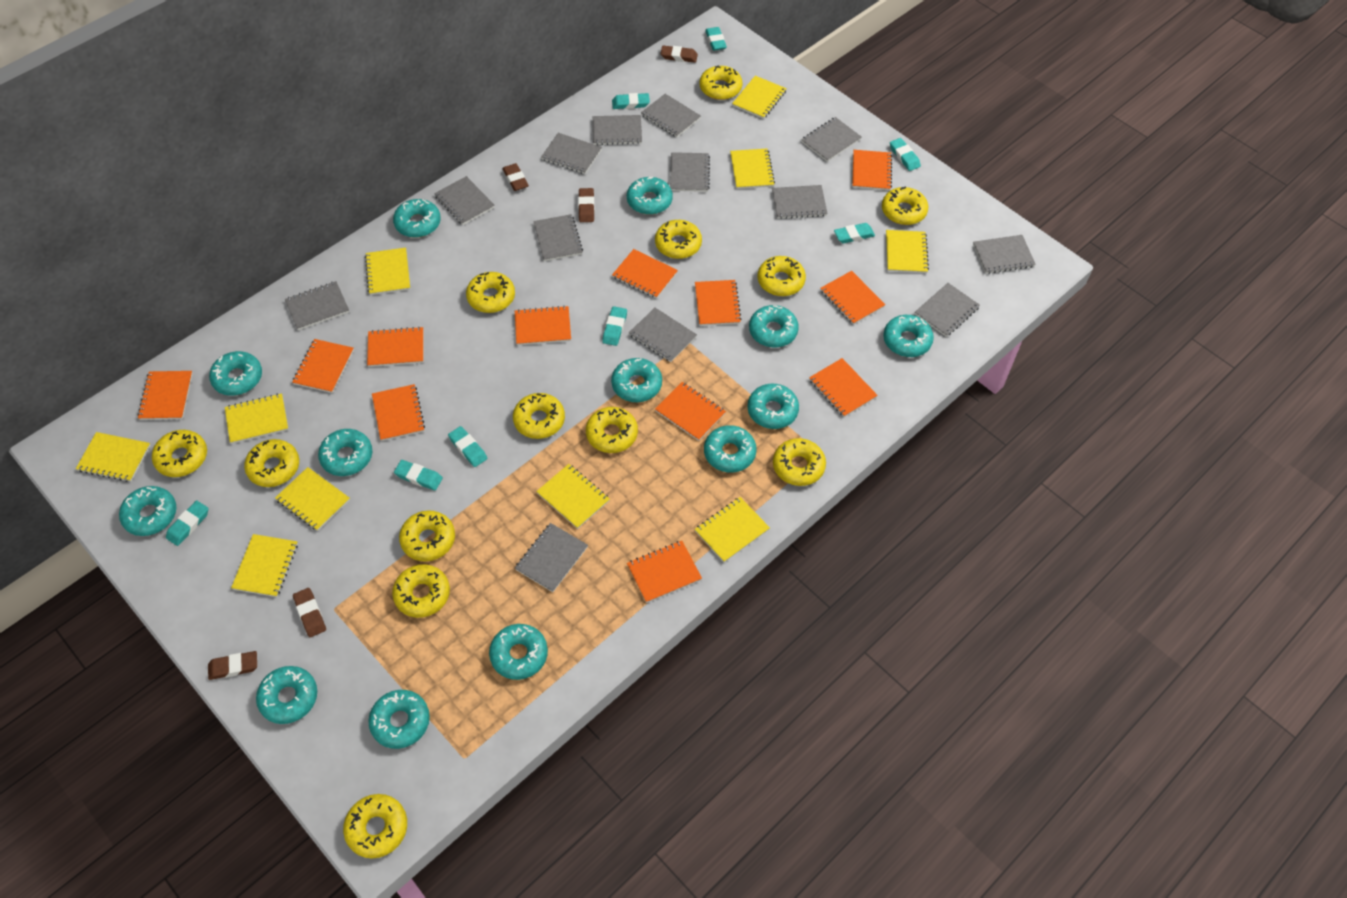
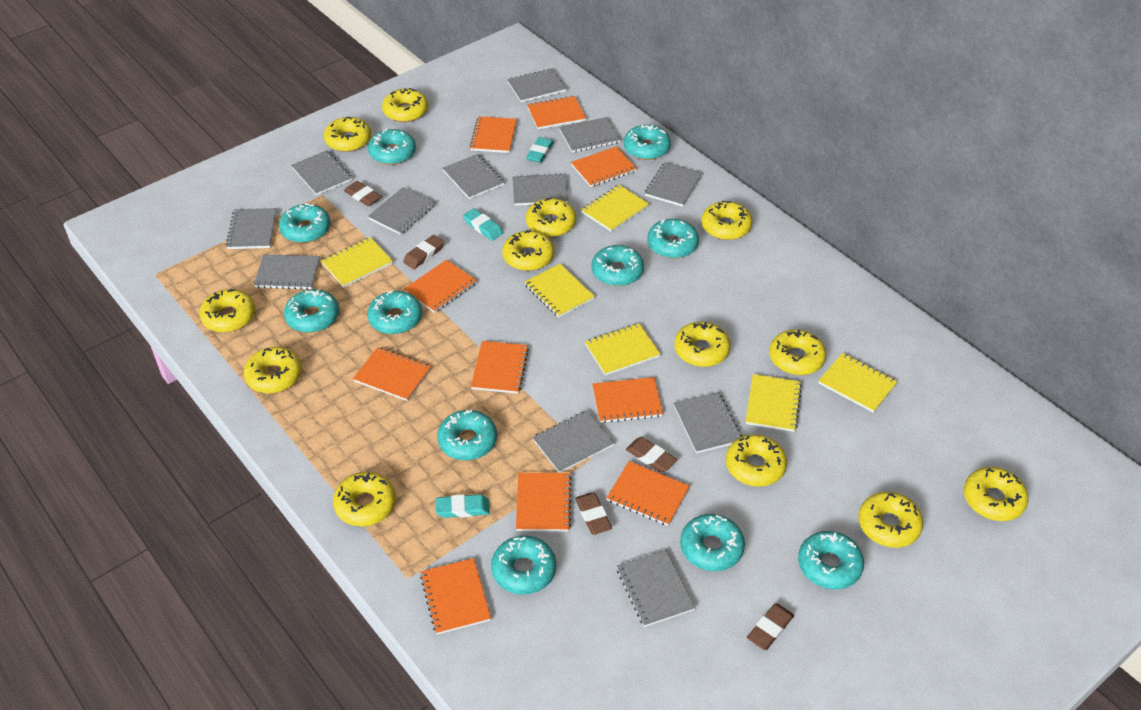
grey notebook: 13 -> 12
orange notebook: 12 -> 10
turquoise donut: 13 -> 11
turquoise eraser: 8 -> 3
yellow notebook: 10 -> 6

